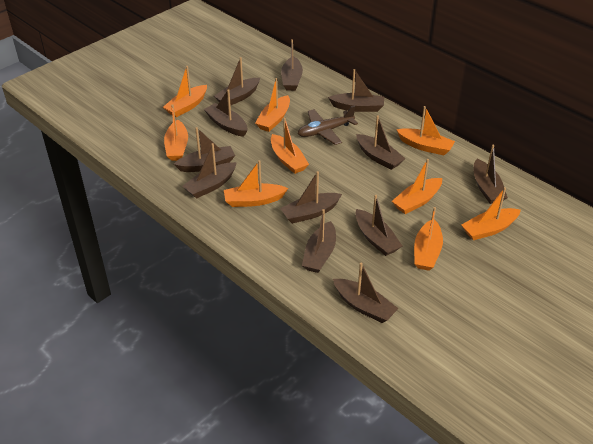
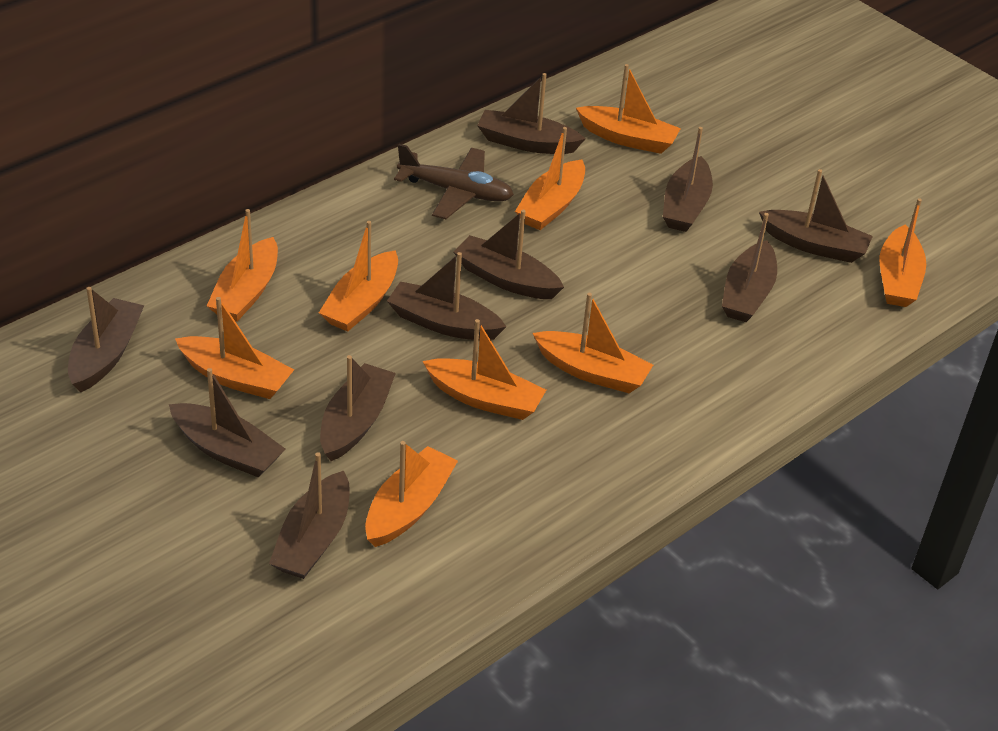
brown boat: 12 -> 10

